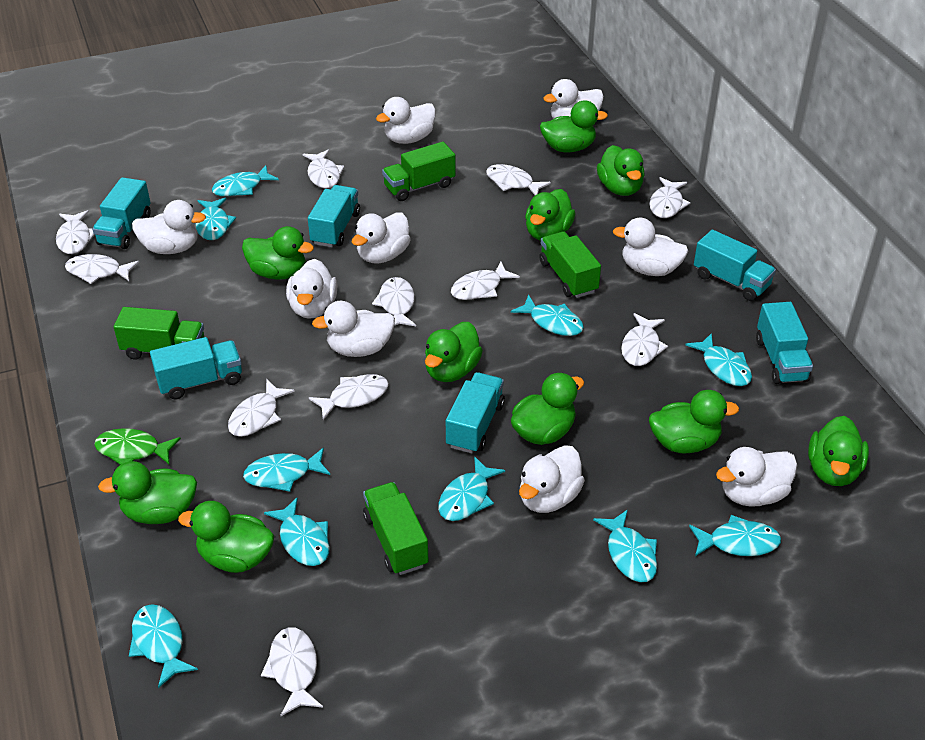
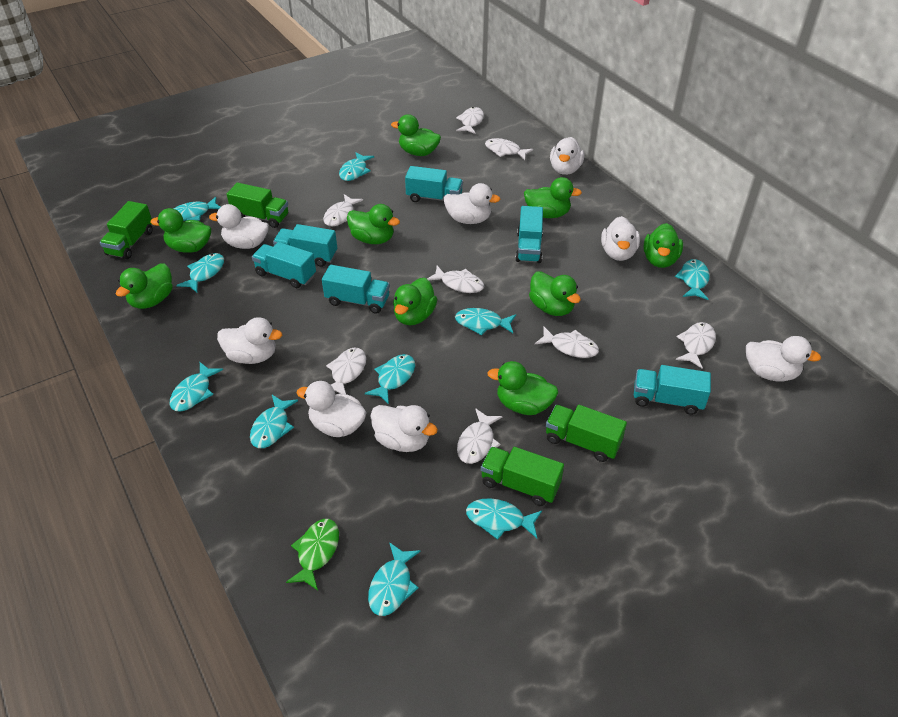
green duck: 10 -> 9
white duck: 9 -> 8
white fish: 11 -> 8

